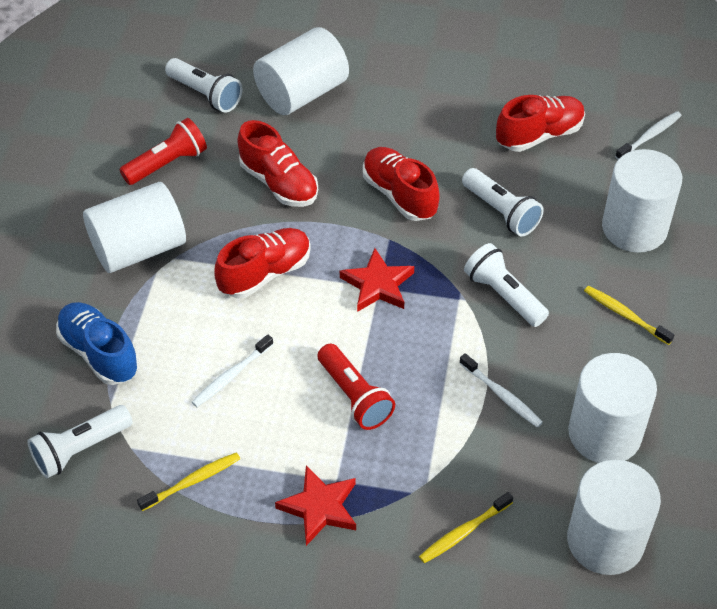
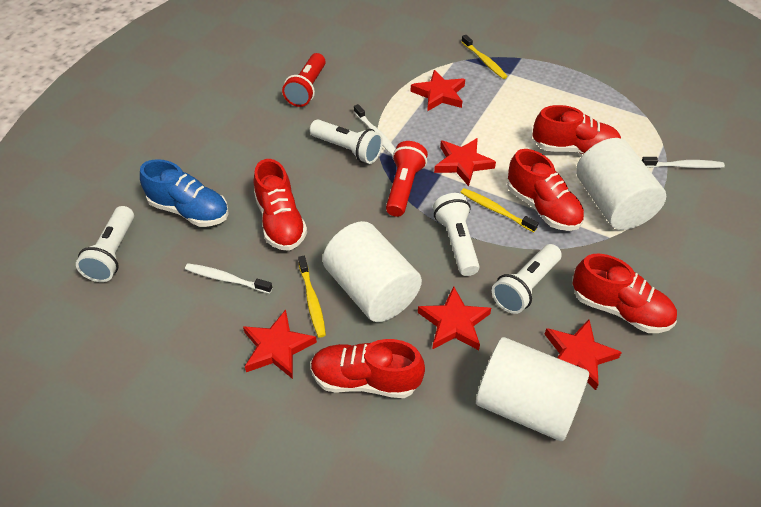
red shoe: 4 -> 5
red star: 2 -> 5
white cylinder: 5 -> 3

